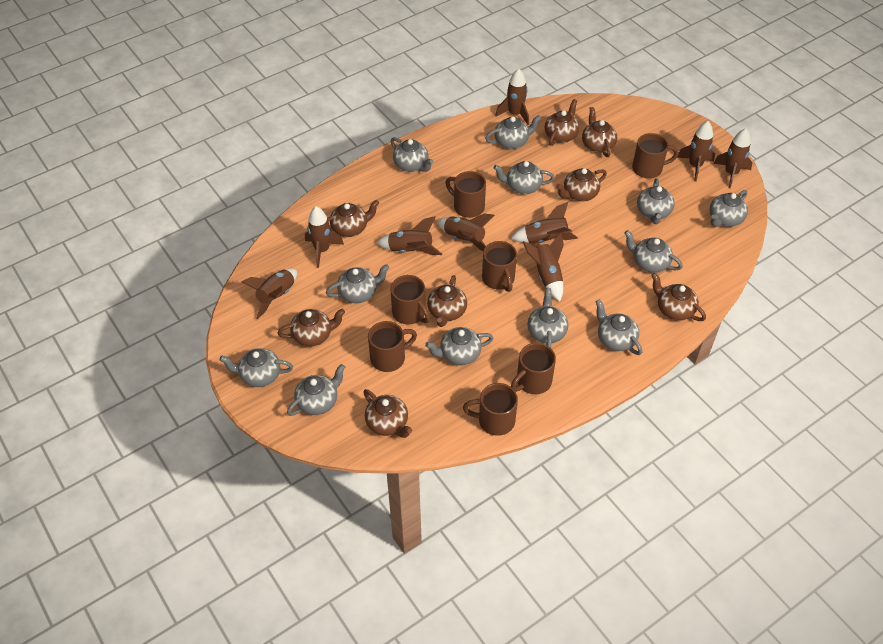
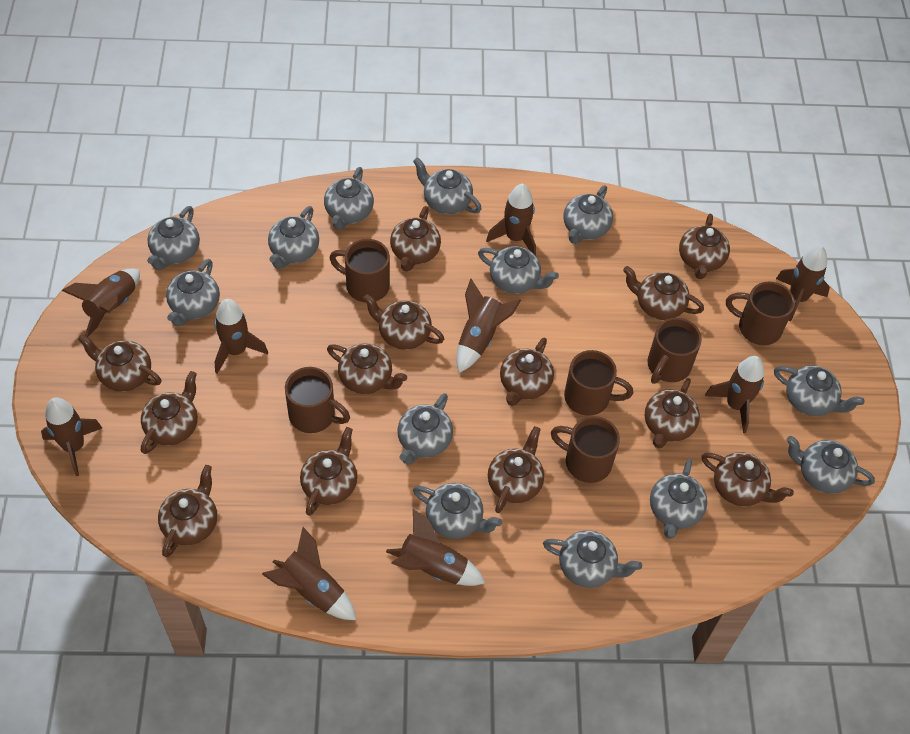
brown mug: 7 -> 6
brown teapot: 8 -> 13
grey teapot: 12 -> 13

